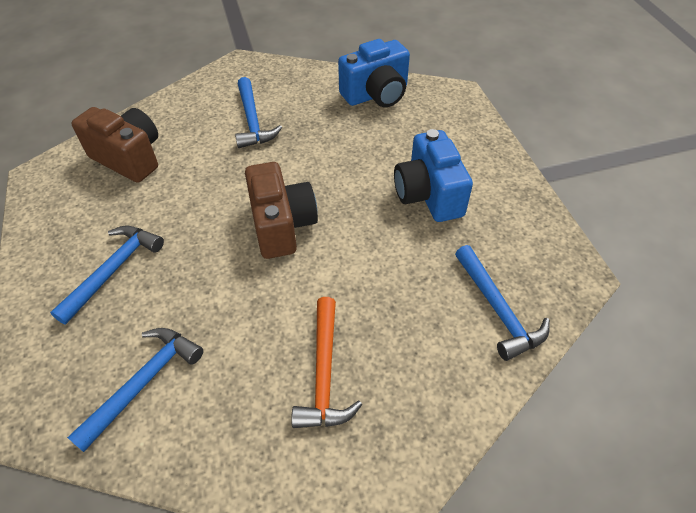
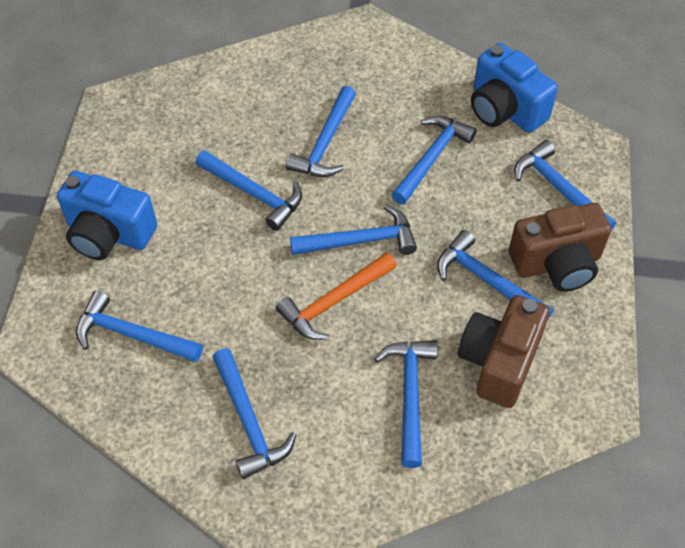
blue hammer: 4 -> 9

